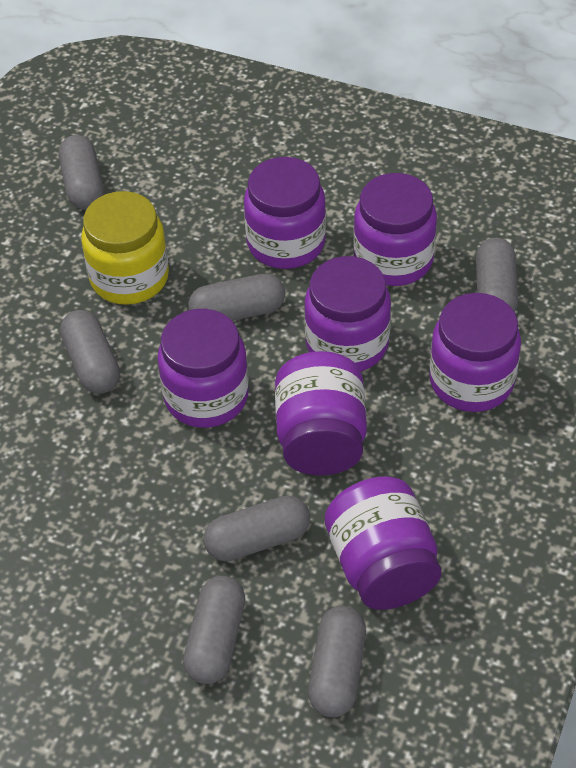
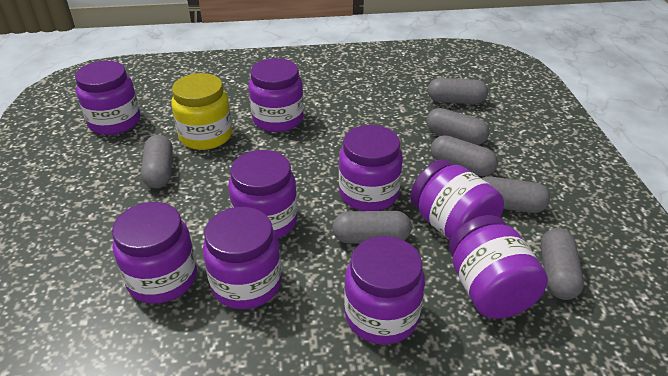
purple jar: 7 -> 9

